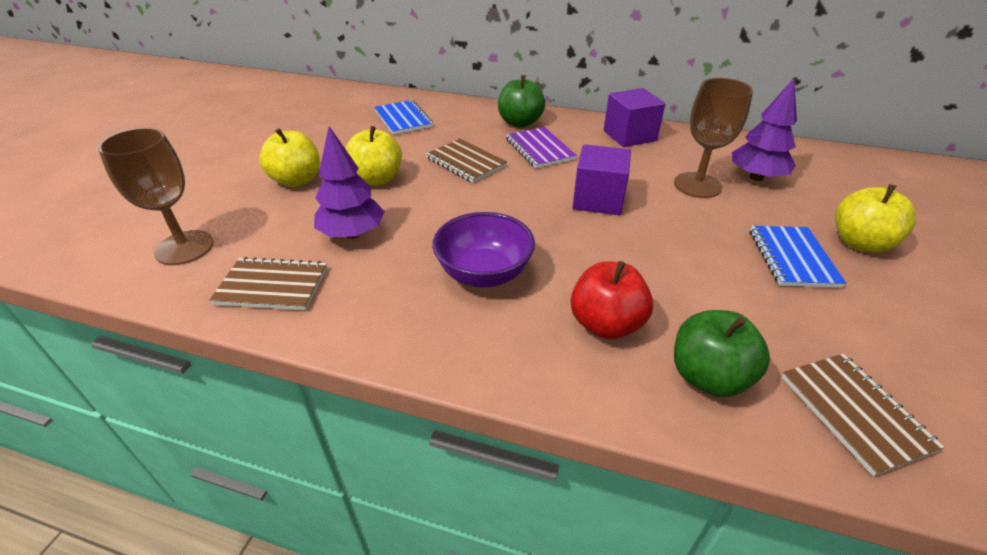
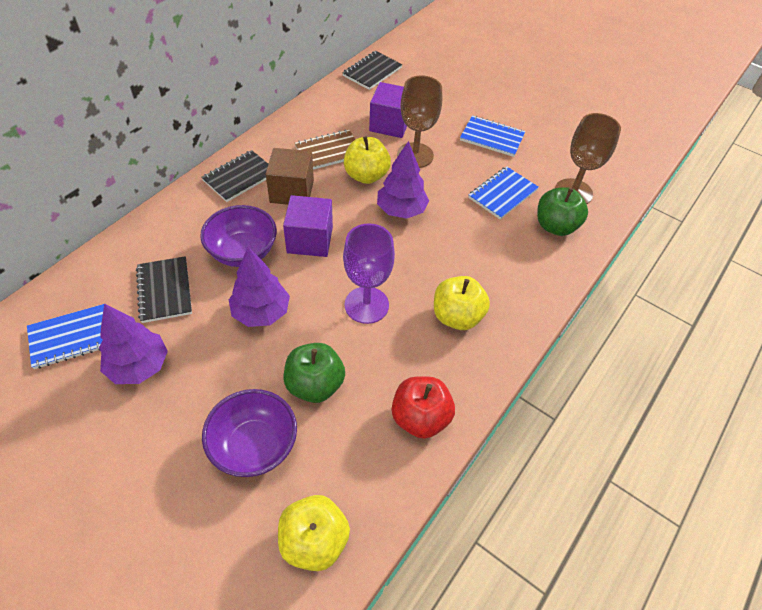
black notebook: 0 -> 3
blue notebook: 2 -> 3
brown cube: 0 -> 1
brown notebook: 3 -> 1
purple bowl: 1 -> 2
purple goblet: 0 -> 1
purple notebook: 1 -> 0
purple tree: 2 -> 3

